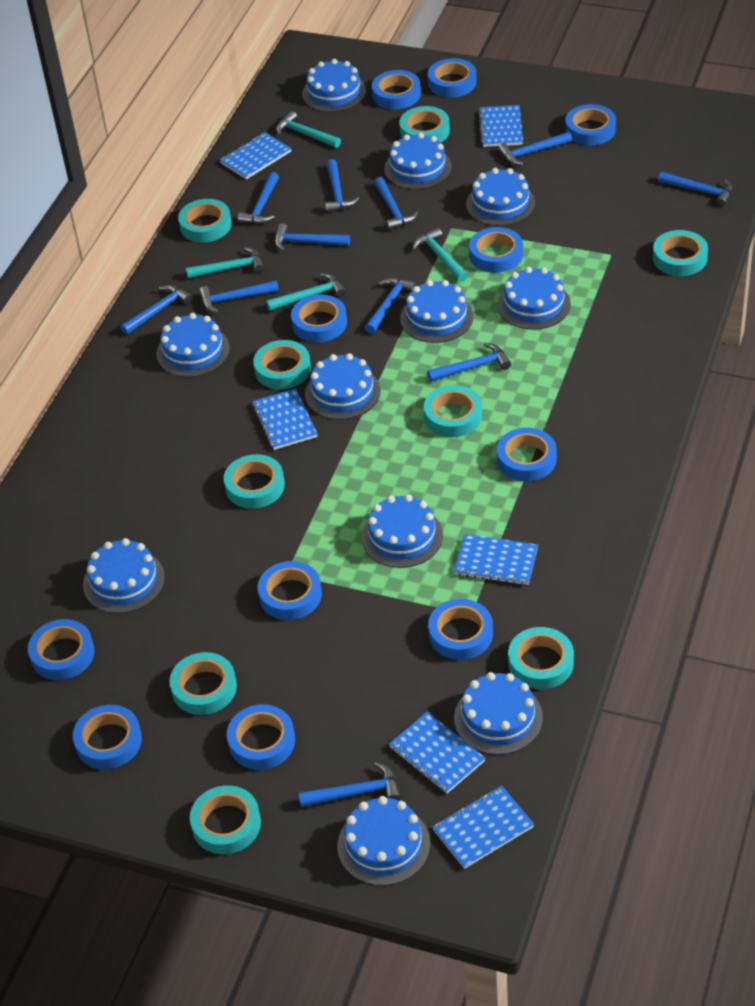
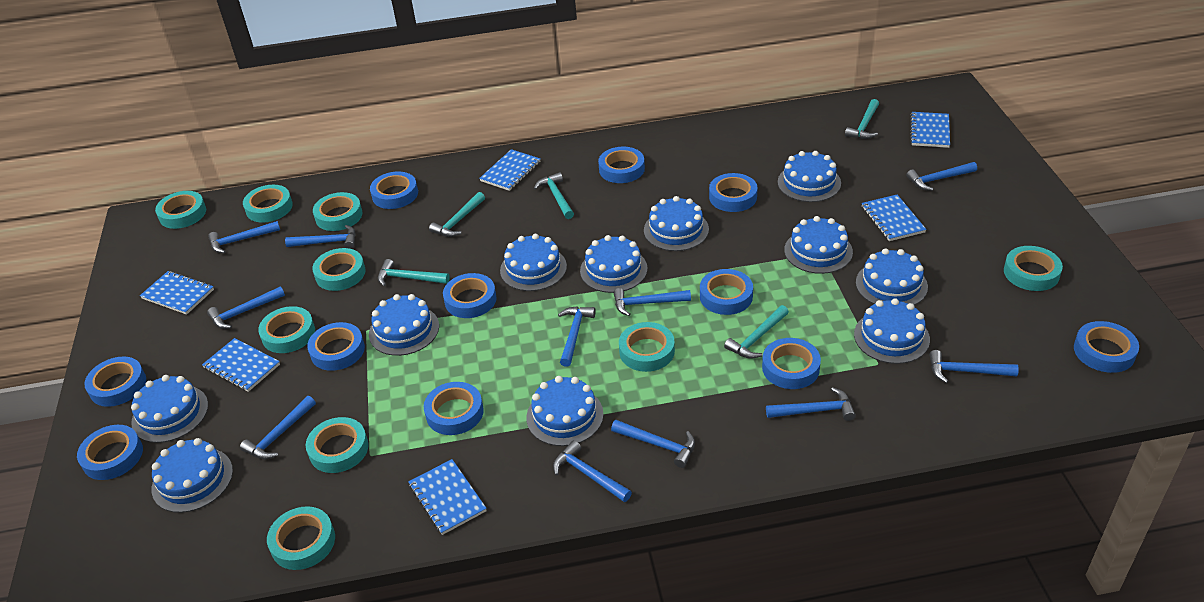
turquoise hammer: 4 -> 5

